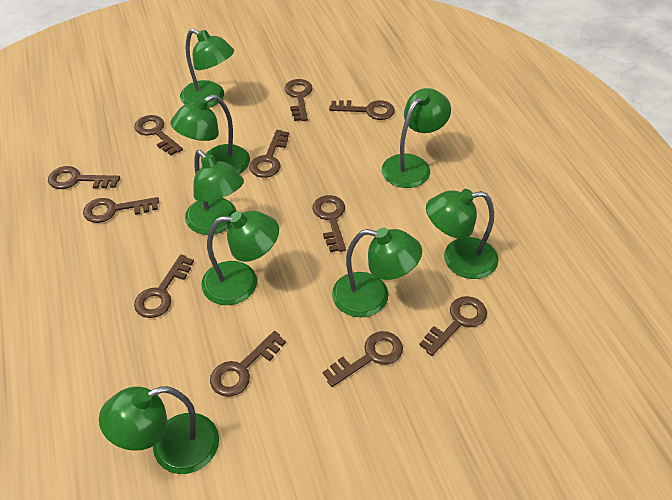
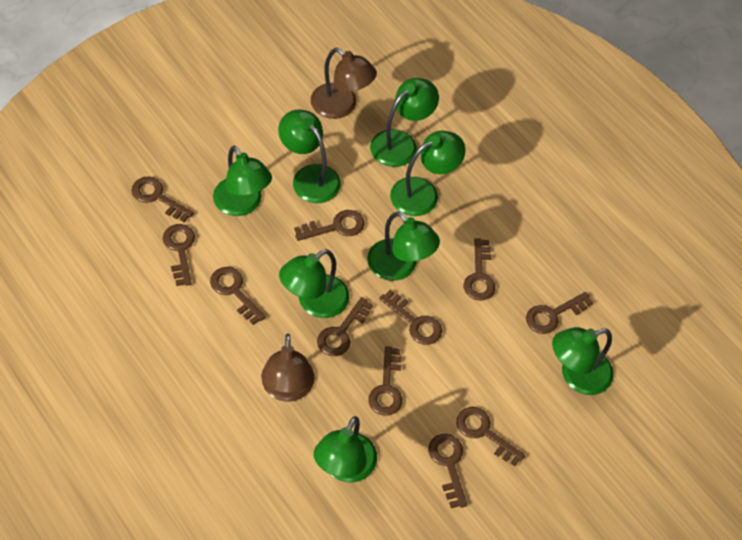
brown lamp: 0 -> 2

